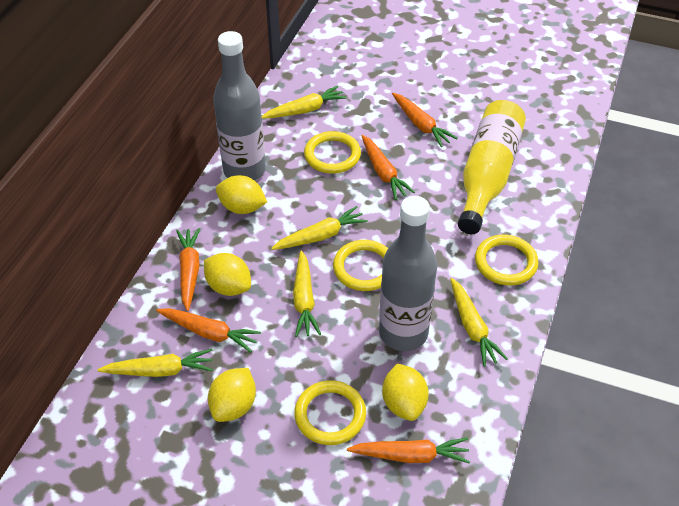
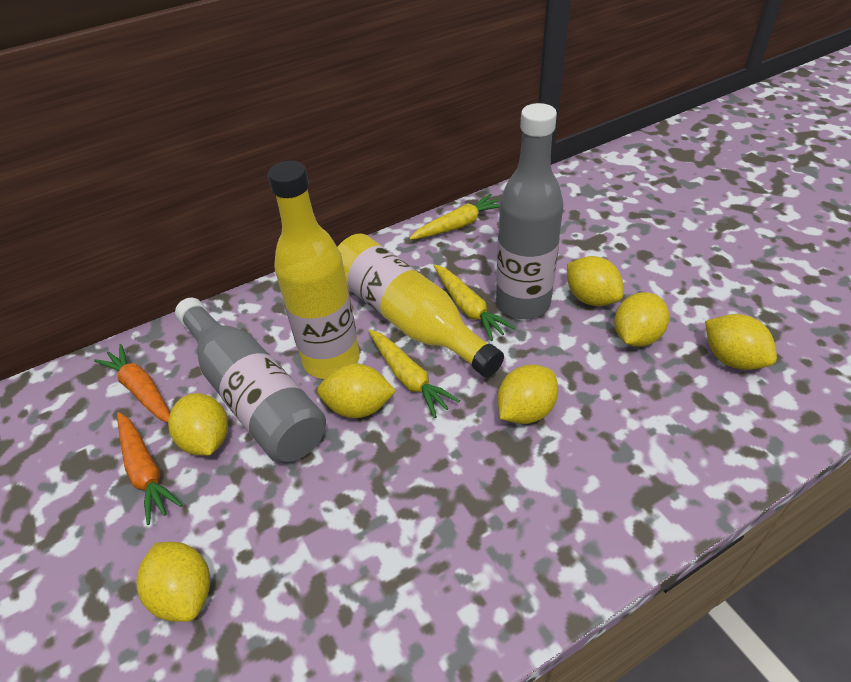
orange carrot: 5 -> 2
yellow bottle: 1 -> 2
yellow carrot: 5 -> 3
yellow lemon: 4 -> 7
yellow ring: 4 -> 0

